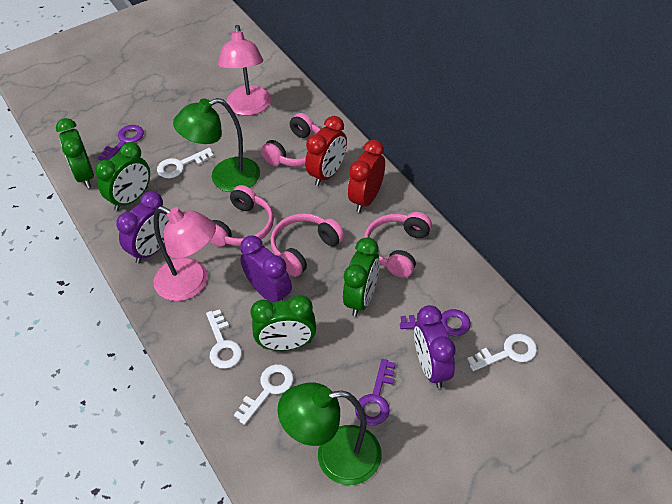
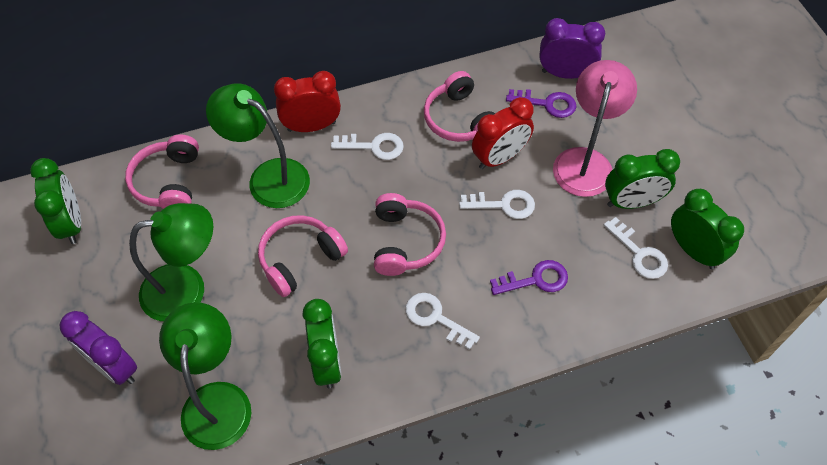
green lamp: 2 -> 3
pink lamp: 2 -> 1
purple clock: 3 -> 2
purple key: 3 -> 2

